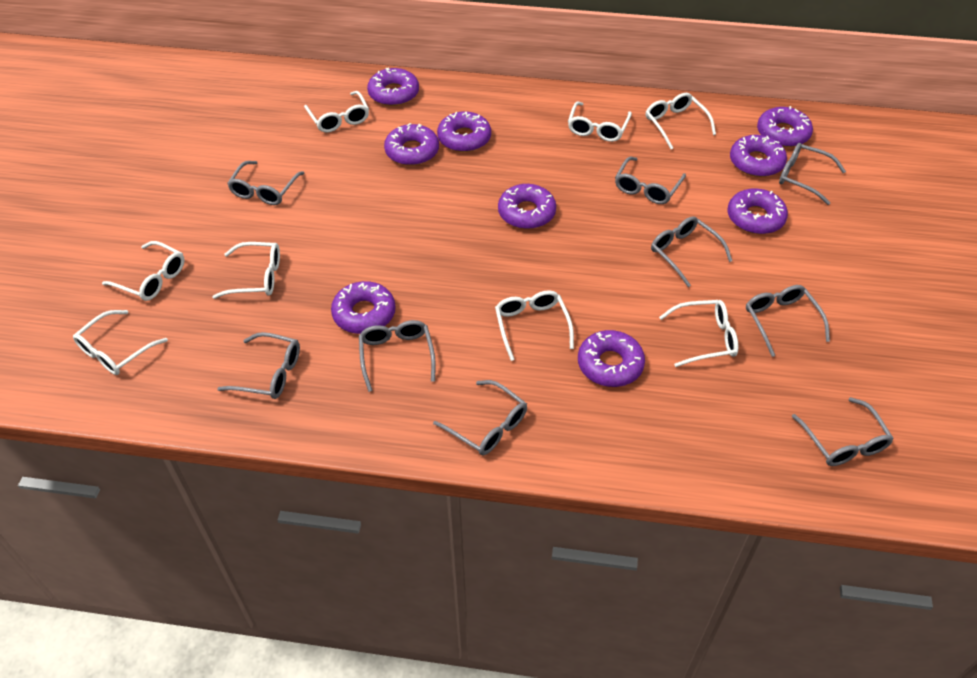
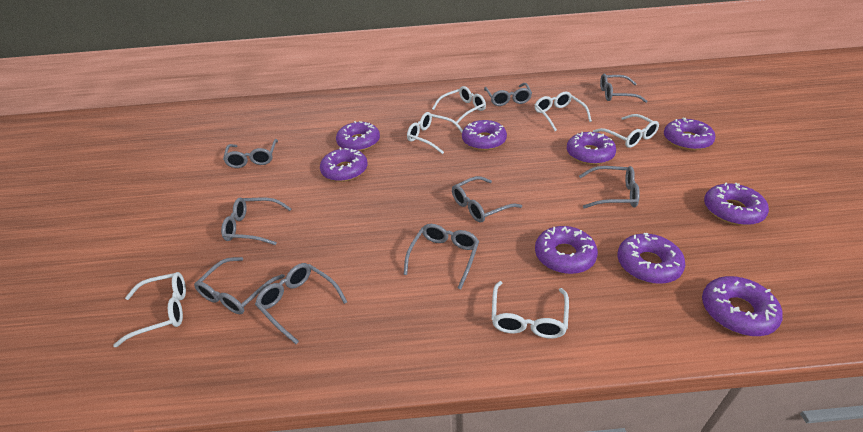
white glasses: 8 -> 6

